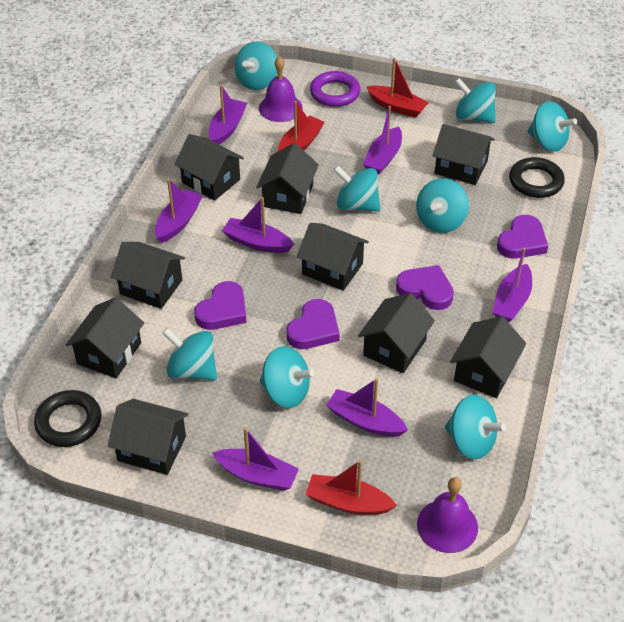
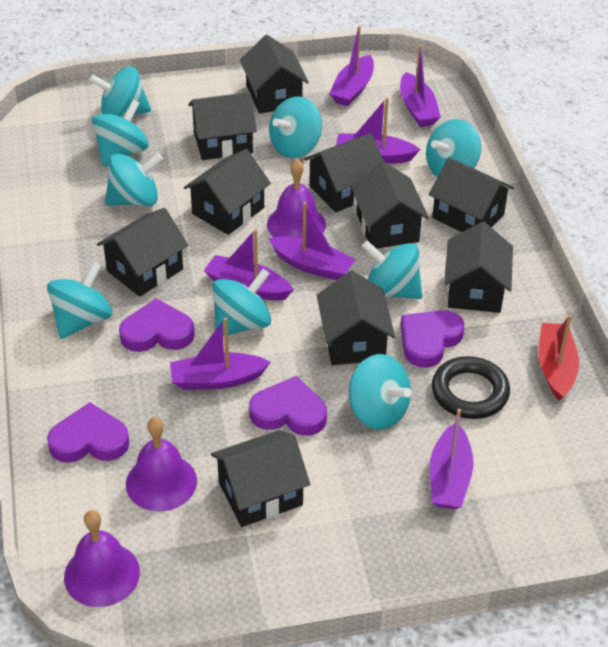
black house: 9 -> 10
black ring: 2 -> 1
purple bell: 2 -> 3
purple ring: 1 -> 0
red boat: 3 -> 1
turquoise spinning top: 8 -> 9

